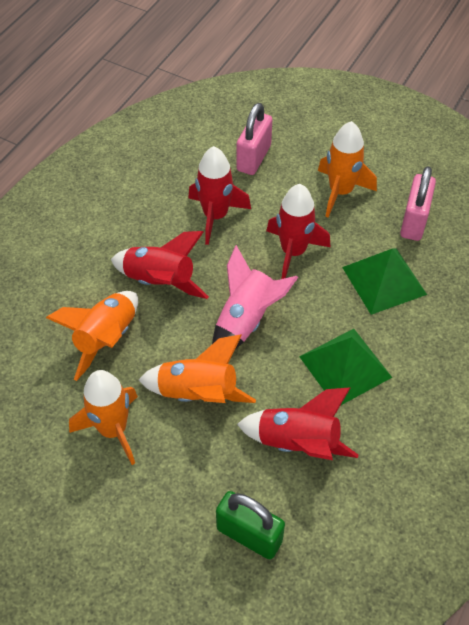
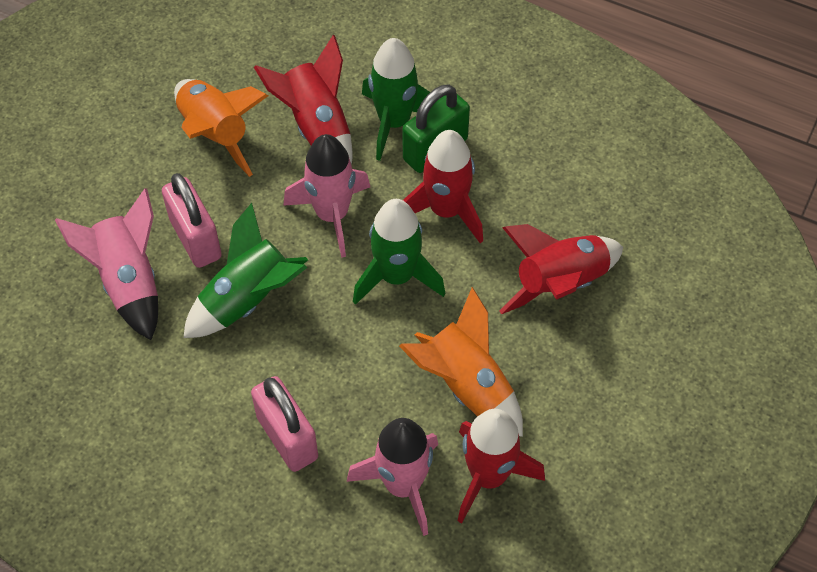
green pyramid: 2 -> 0
green rocket: 0 -> 3
orange rocket: 4 -> 2
pink rocket: 1 -> 3

